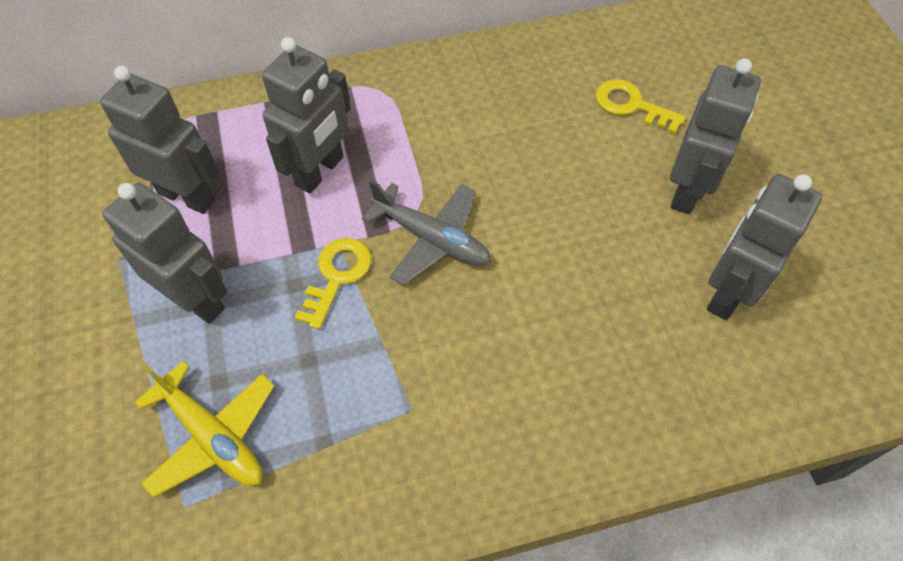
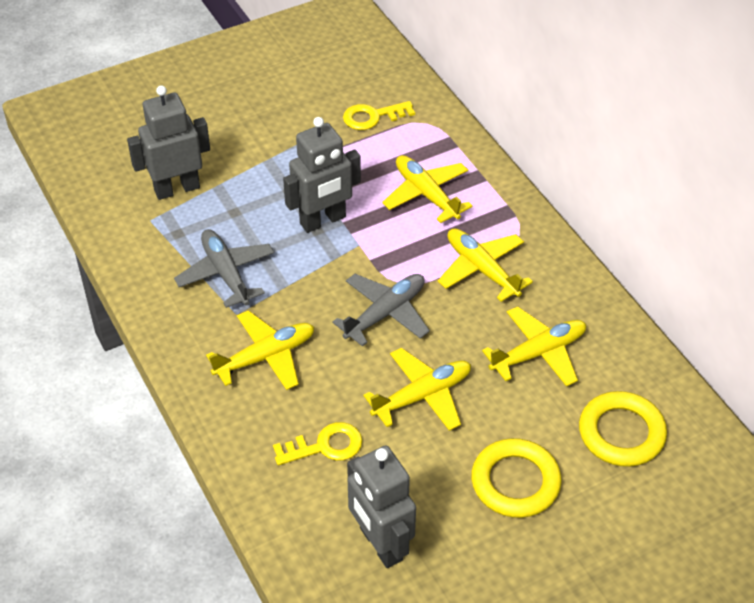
grey plane: 1 -> 2
grey robot: 5 -> 3
yellow plane: 1 -> 5
yellow ring: 0 -> 2

